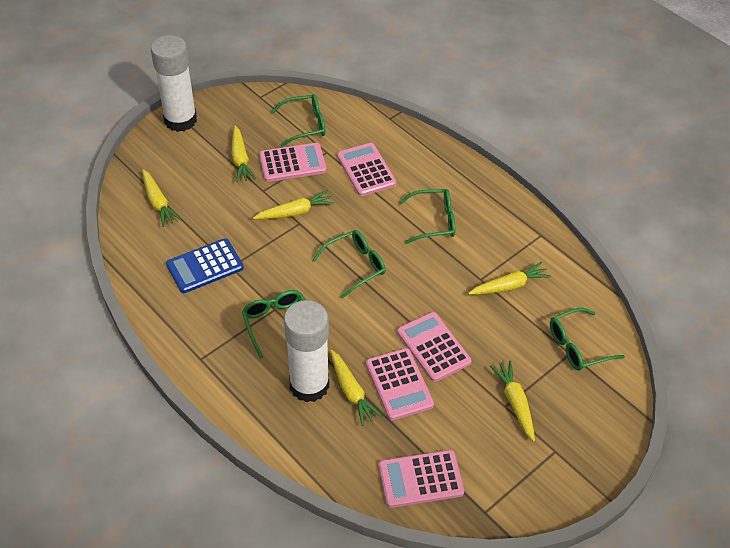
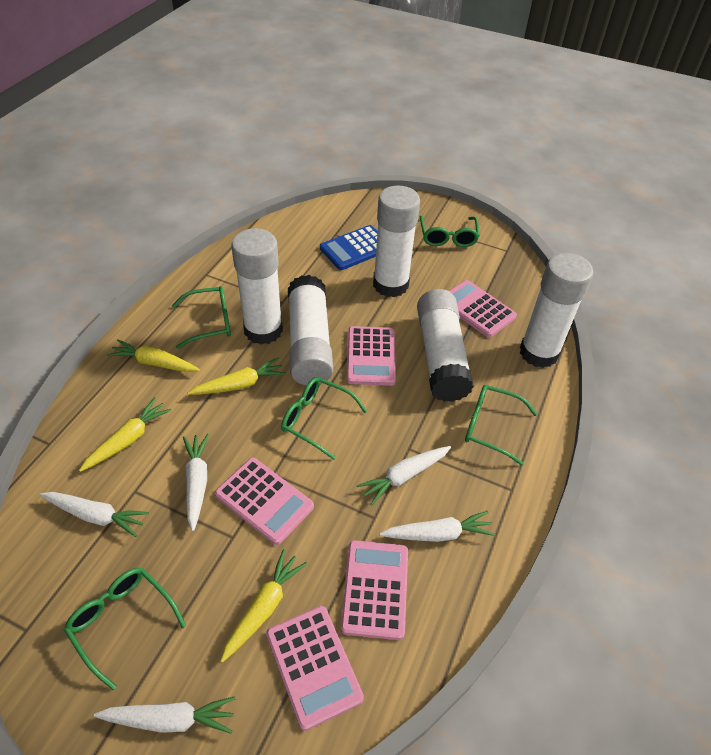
white carrot: 0 -> 5
white glue stick: 2 -> 5
yellow carrot: 6 -> 4

